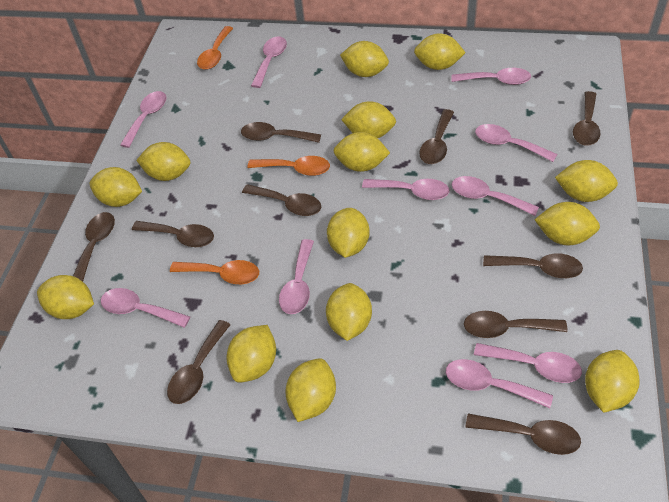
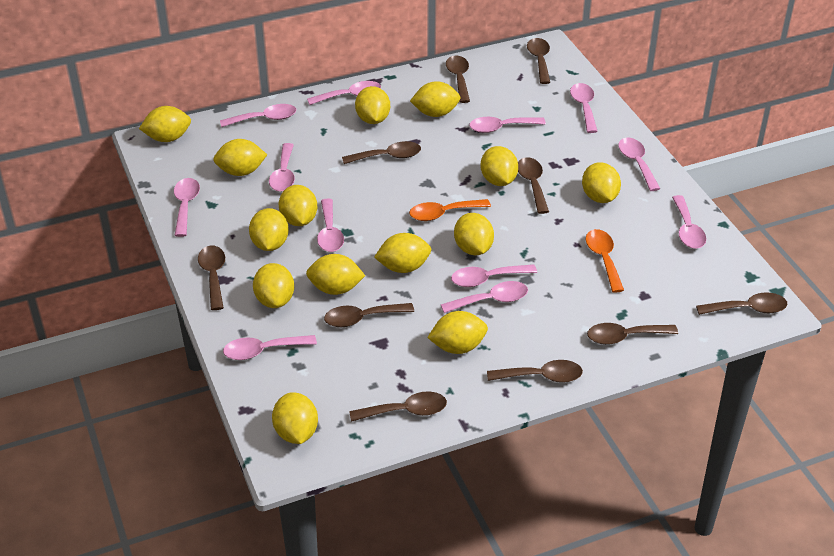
orange spoon: 3 -> 2
pink spoon: 10 -> 12

